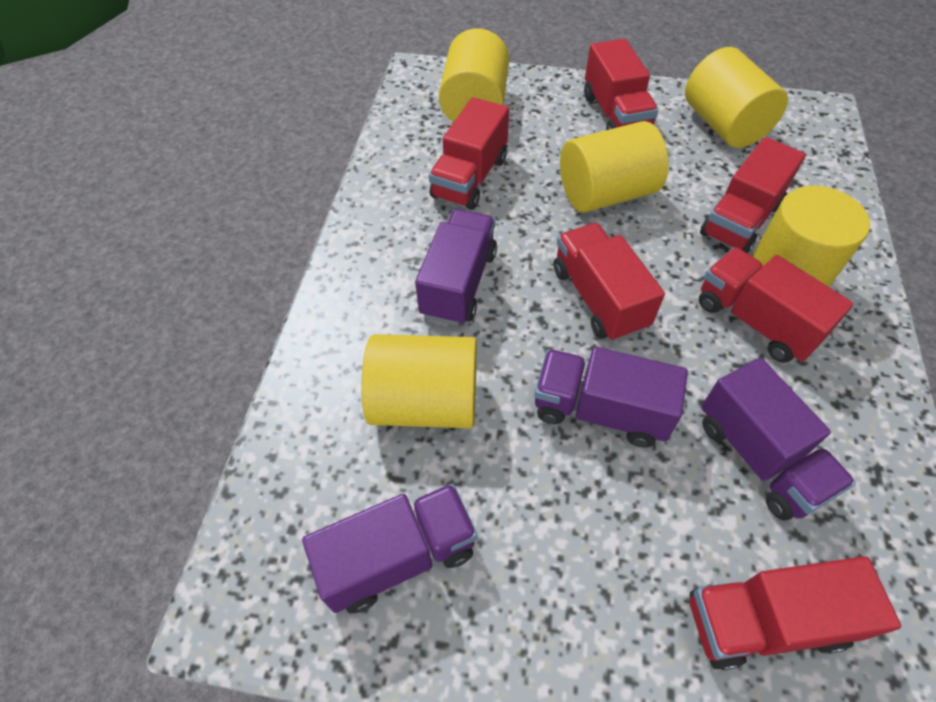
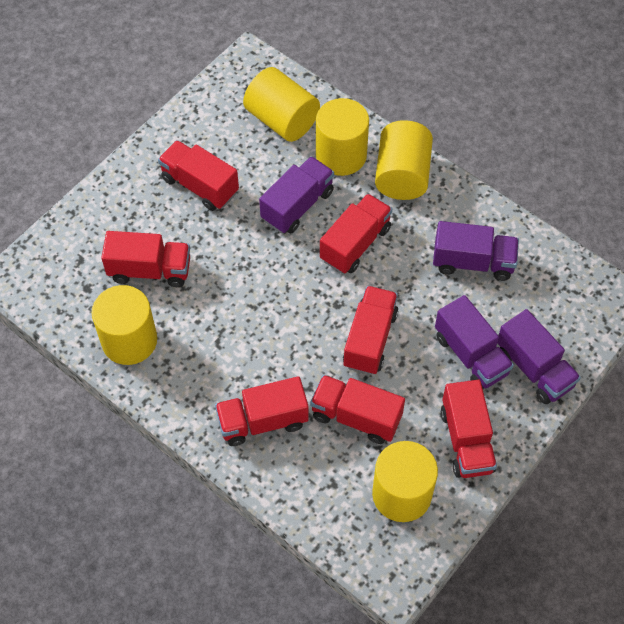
red truck: 6 -> 7

